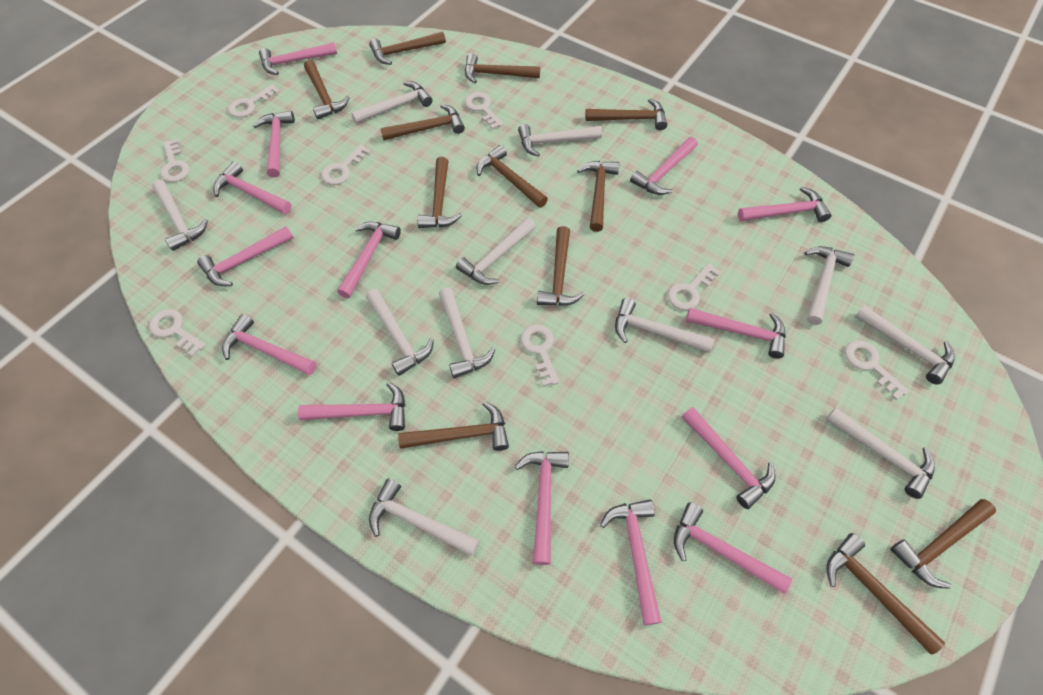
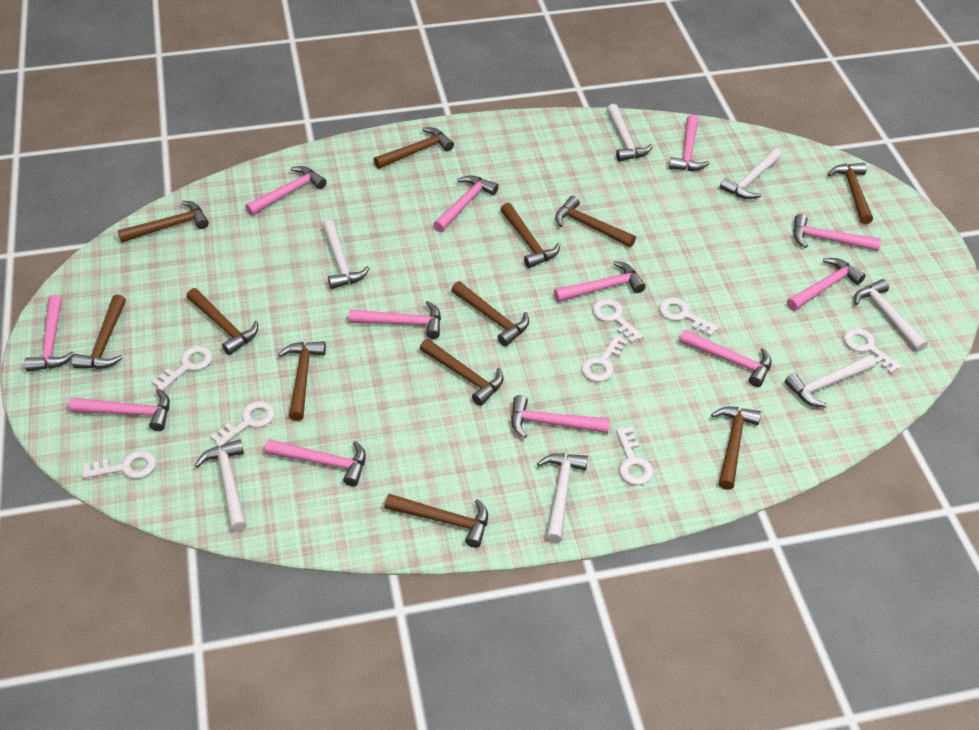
pink hammer: 14 -> 12
white hammer: 11 -> 7

